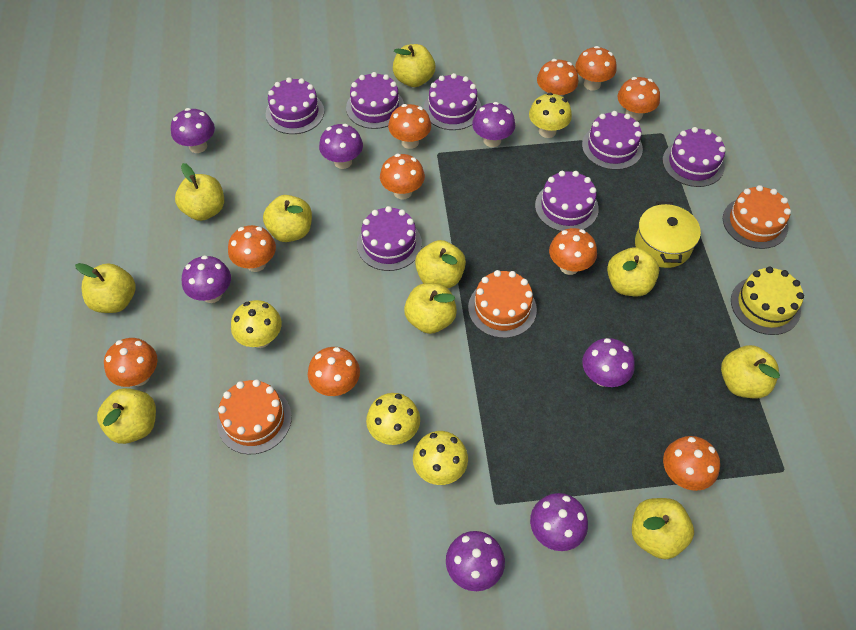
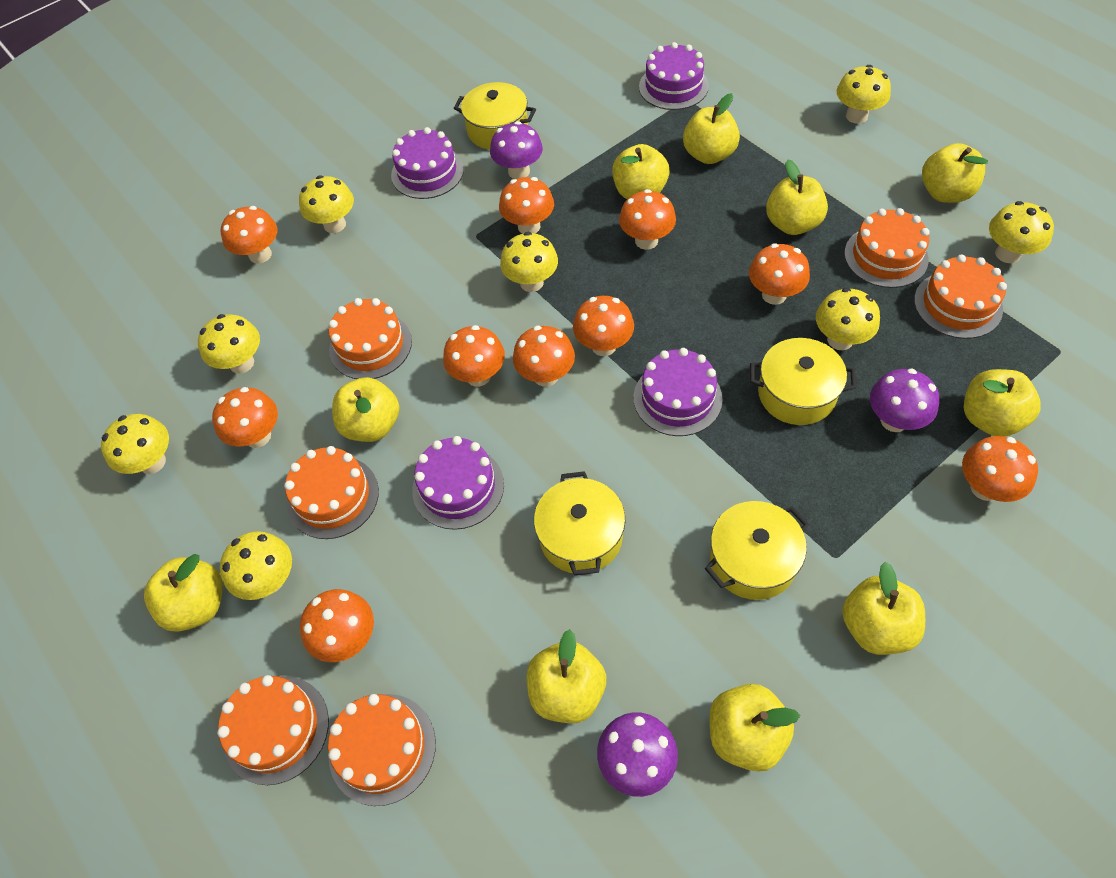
orange cake: 3 -> 6
purple cake: 7 -> 4
purple mushroom: 7 -> 3
yellow cake: 1 -> 0
yellow mushroom: 4 -> 8
yellow pot: 1 -> 4

